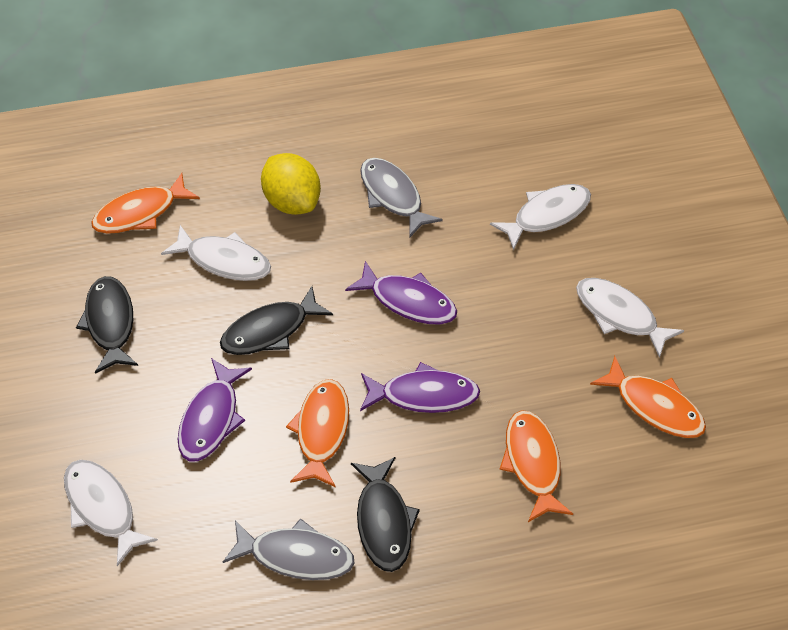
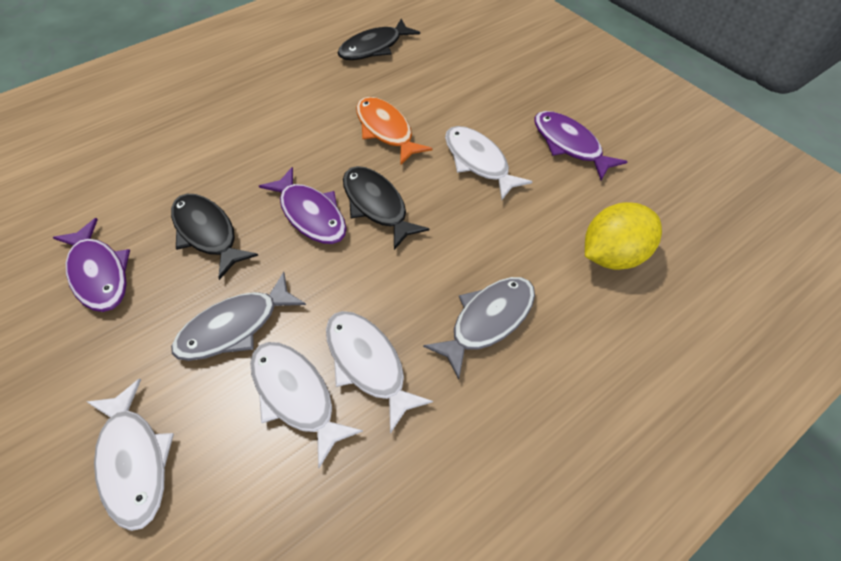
orange fish: 4 -> 1

